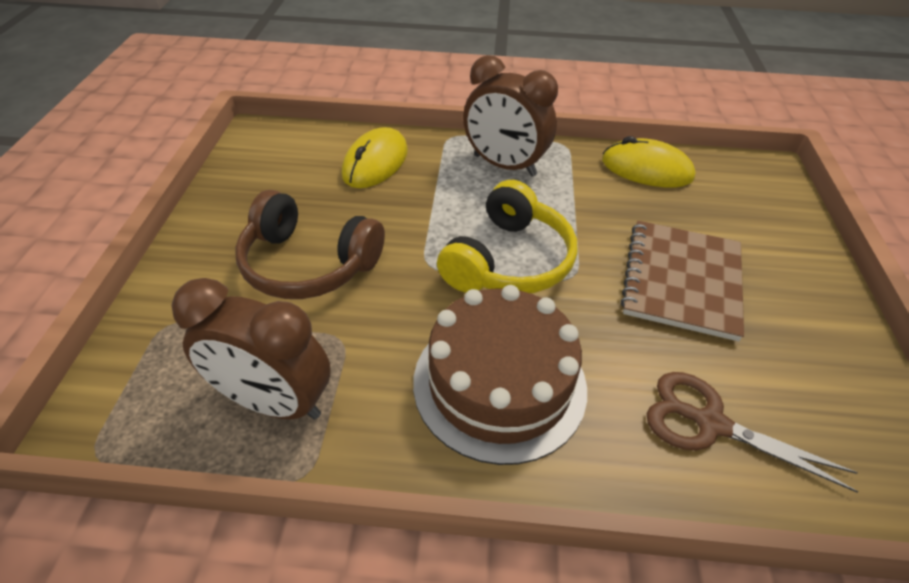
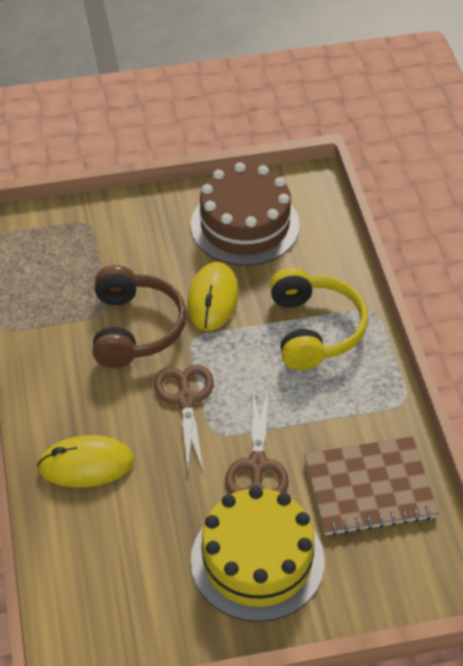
brown clock: 2 -> 0
brown scissors: 1 -> 2
yellow cake: 0 -> 1

